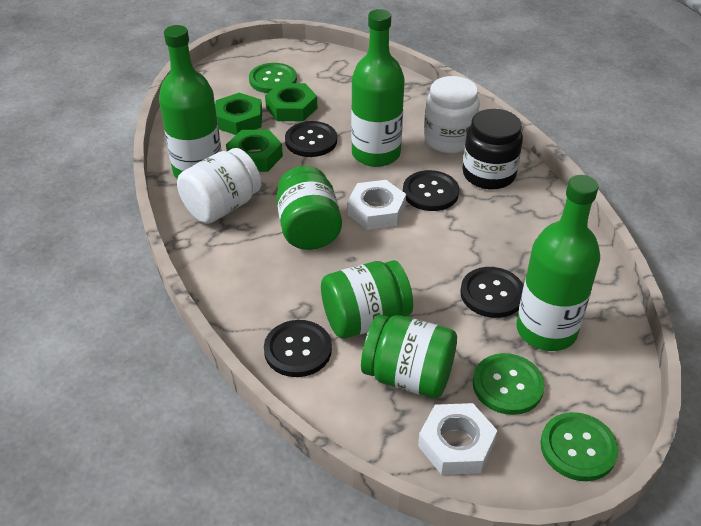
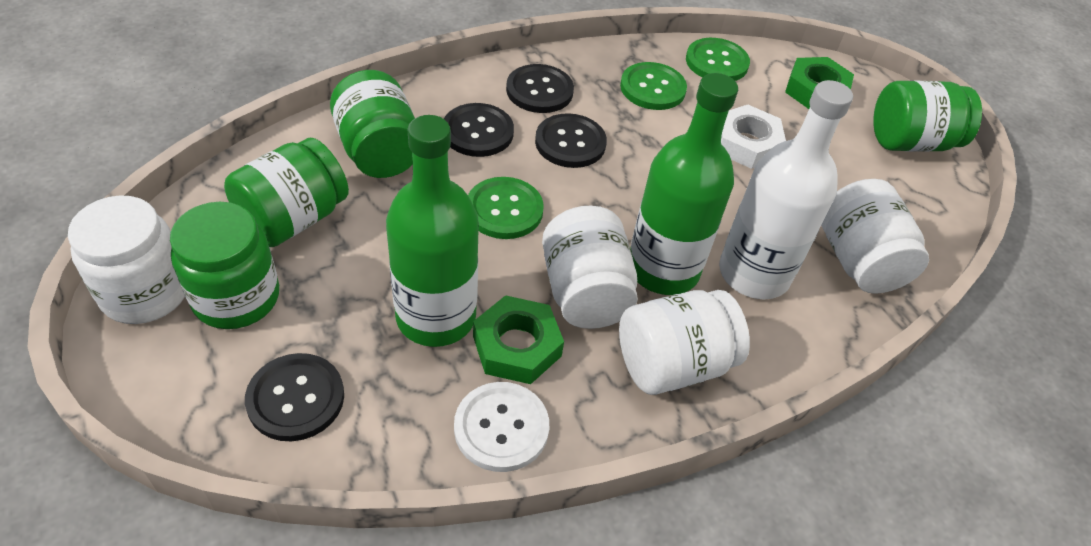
black jar: 1 -> 0
green bottle: 3 -> 2
green jar: 3 -> 4
green nut: 3 -> 2
white bottle: 0 -> 1
white button: 0 -> 1
white jar: 2 -> 4
white nut: 2 -> 1

